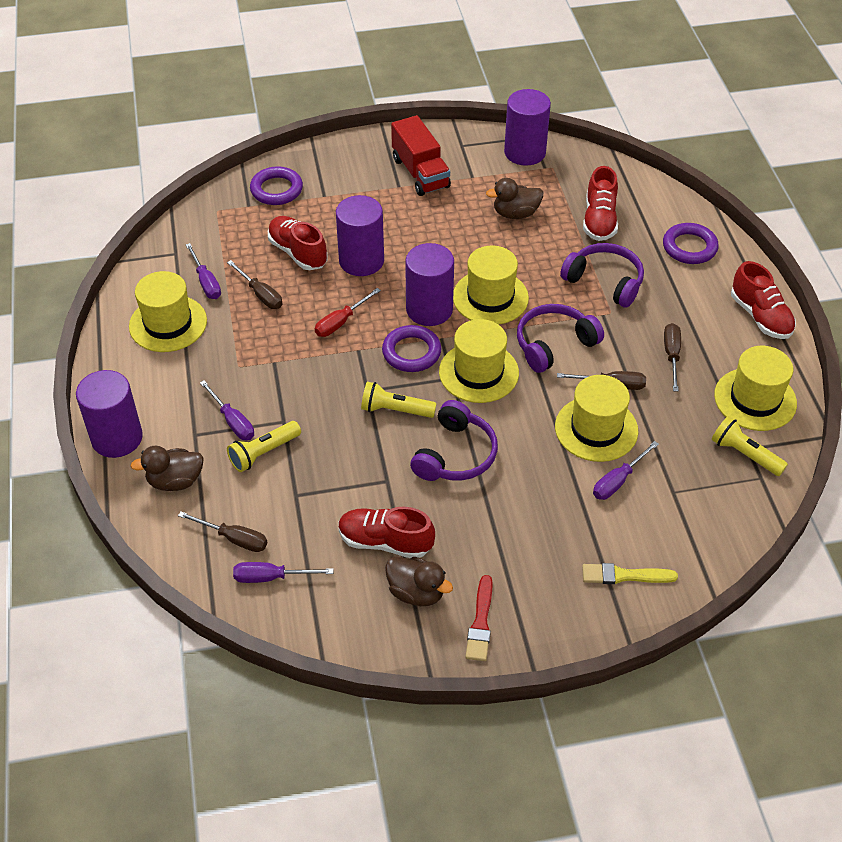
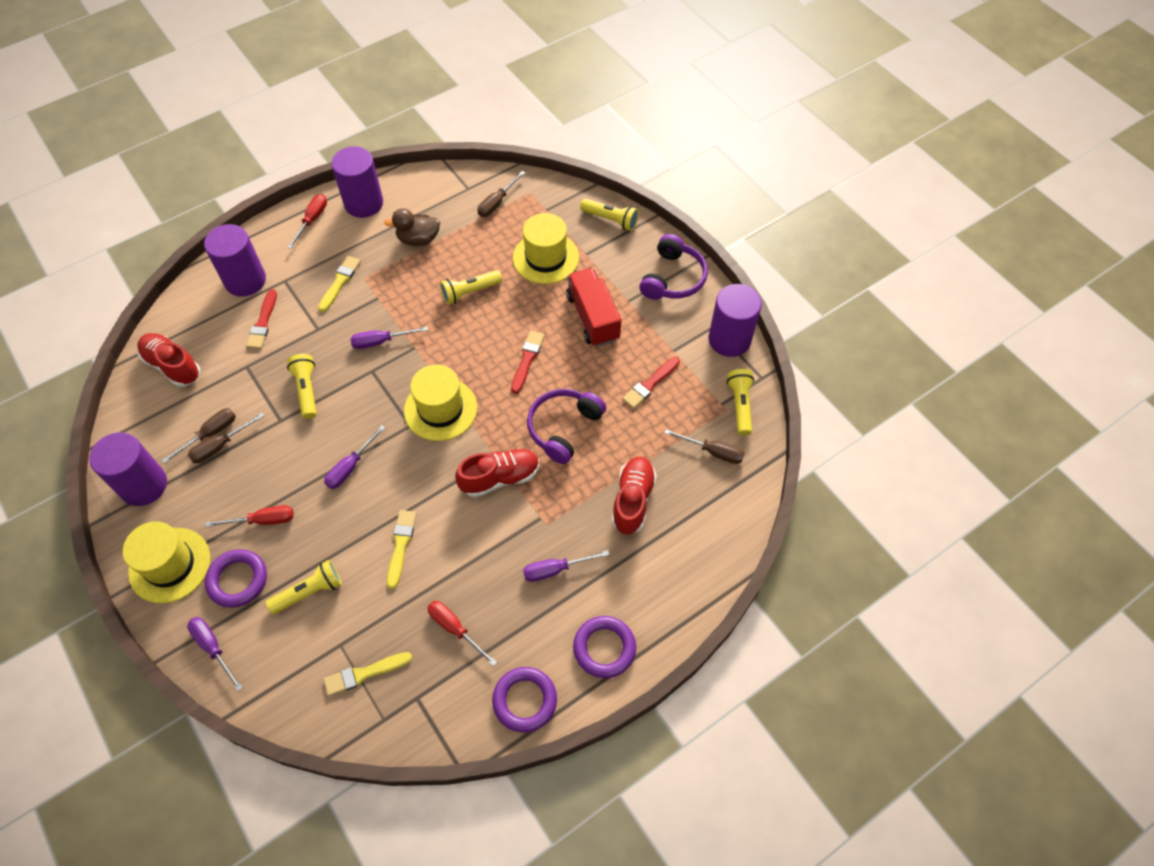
brown duck: 3 -> 1
purple headphones: 3 -> 2
red brush: 1 -> 3
red screwdriver: 1 -> 3
red shoe: 4 -> 3
yellow brush: 1 -> 3
yellow flashlight: 3 -> 5
yellow hat: 5 -> 3

